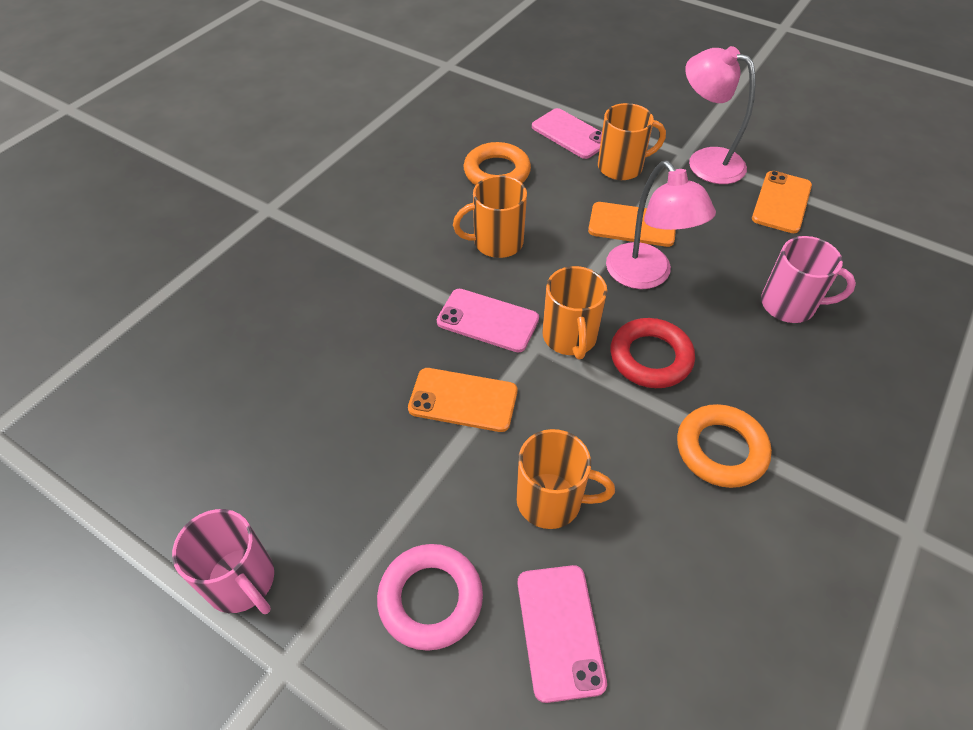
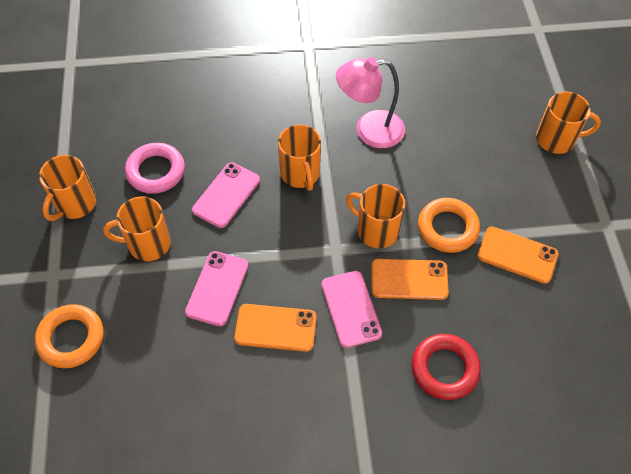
orange mug: 4 -> 5
pink lamp: 2 -> 1
pink mug: 2 -> 0

